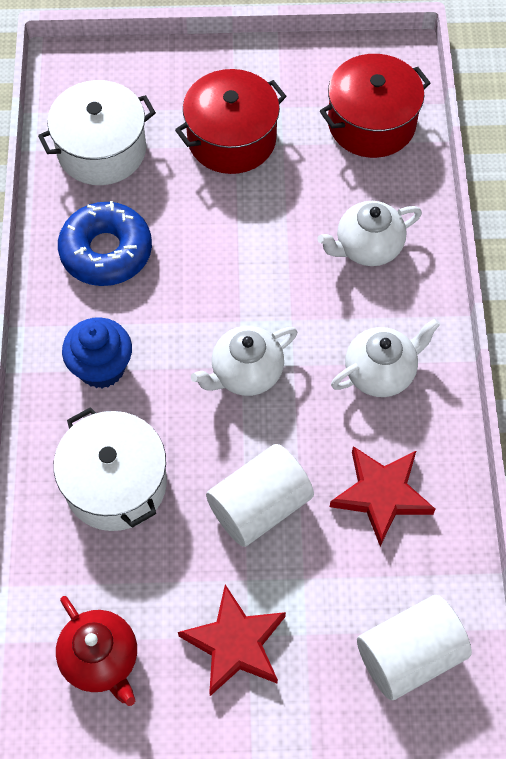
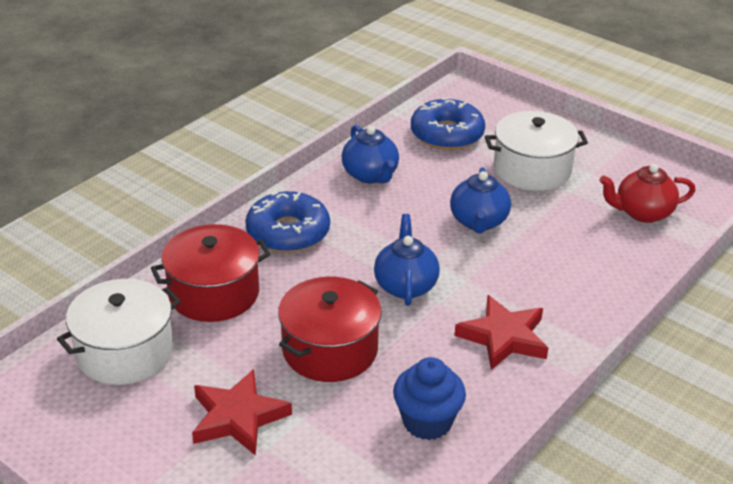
blue donut: 1 -> 2
blue teapot: 0 -> 3
white cylinder: 2 -> 0
white teapot: 3 -> 0

